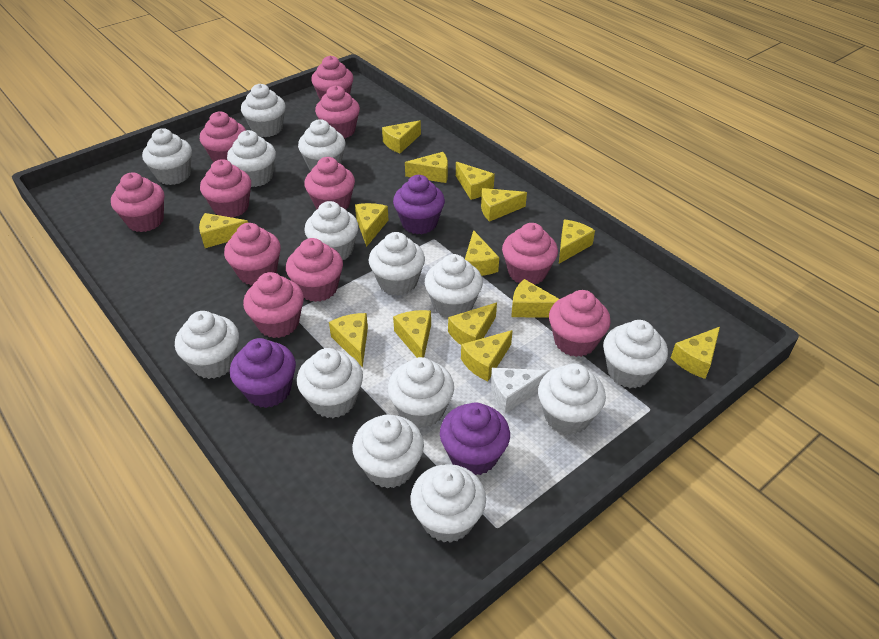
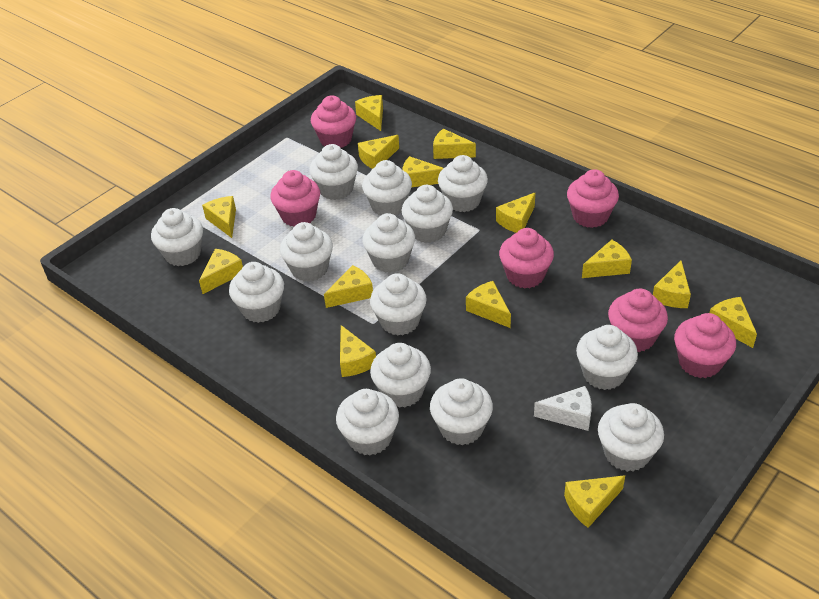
pink cupcake: 11 -> 6
purple cupcake: 3 -> 0

